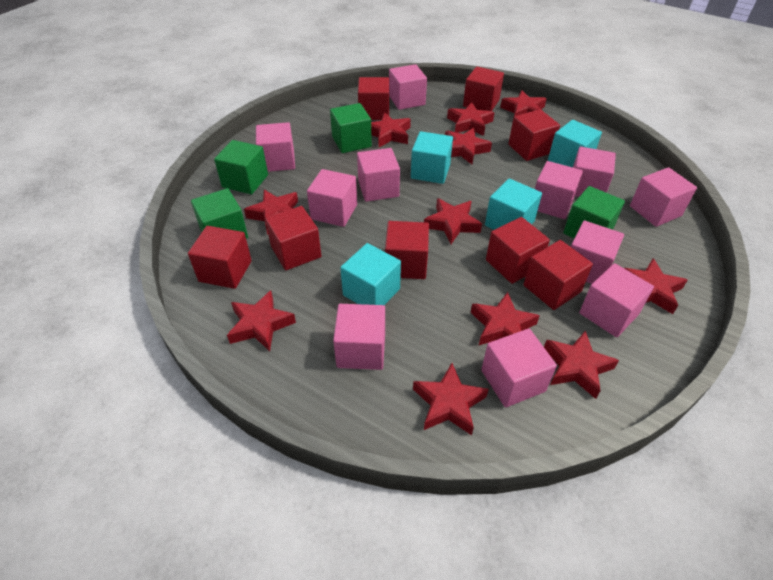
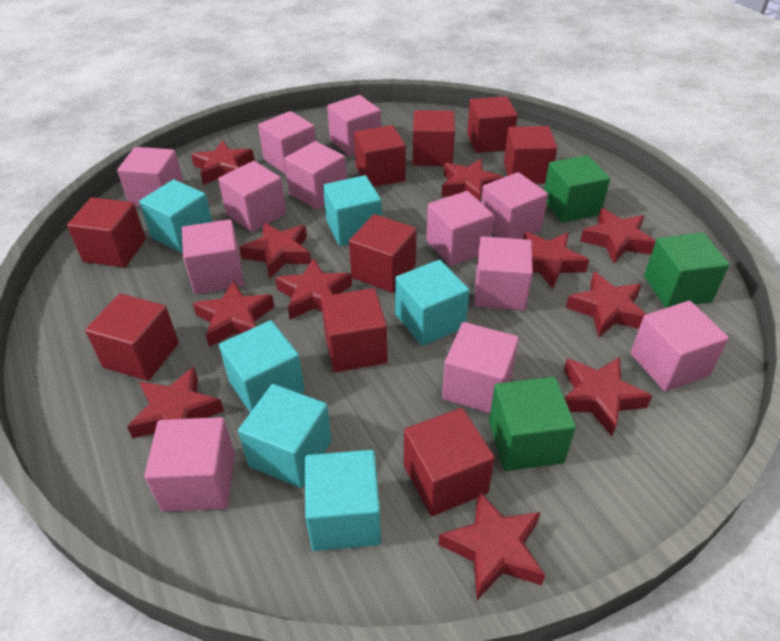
green cube: 4 -> 3
pink cube: 11 -> 12
red cube: 8 -> 9
turquoise cube: 4 -> 6

